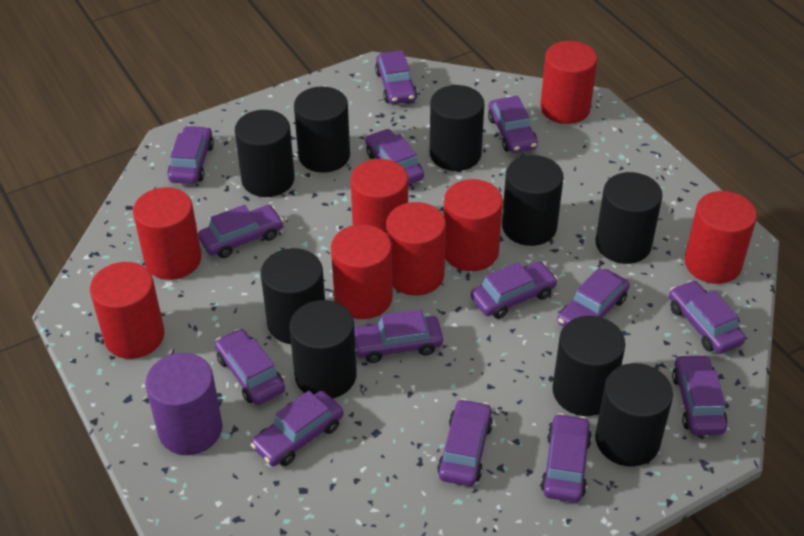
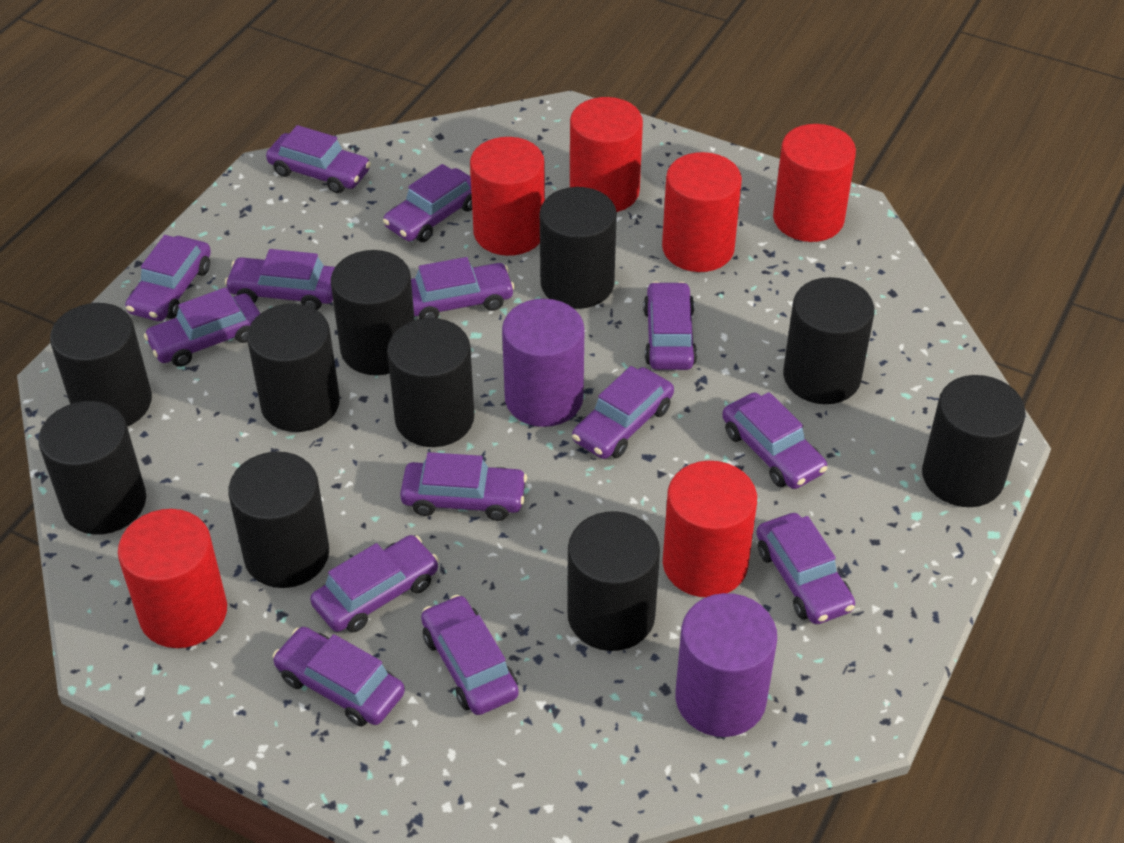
black cylinder: 9 -> 10
purple cylinder: 1 -> 2
red cylinder: 8 -> 6

